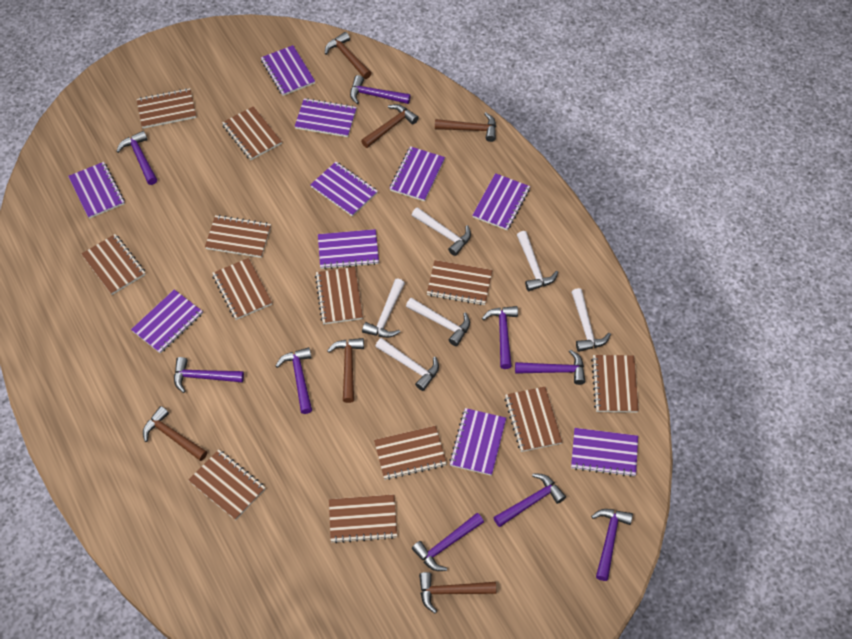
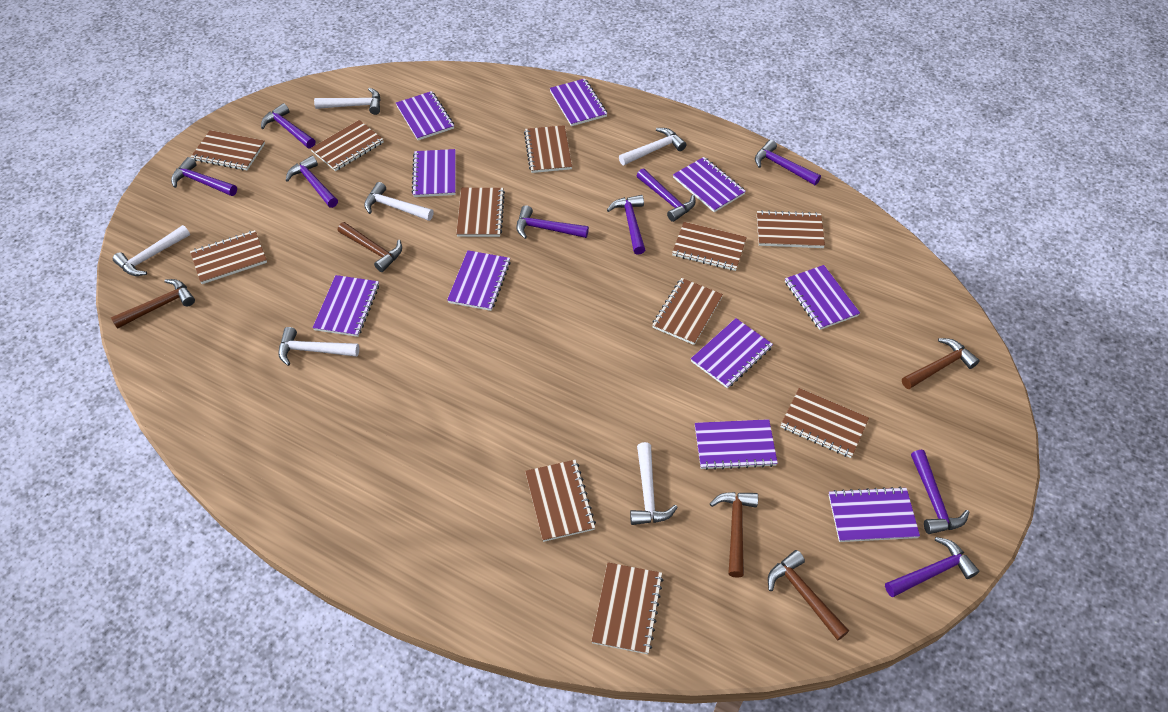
brown hammer: 6 -> 5
brown notebook: 12 -> 11

